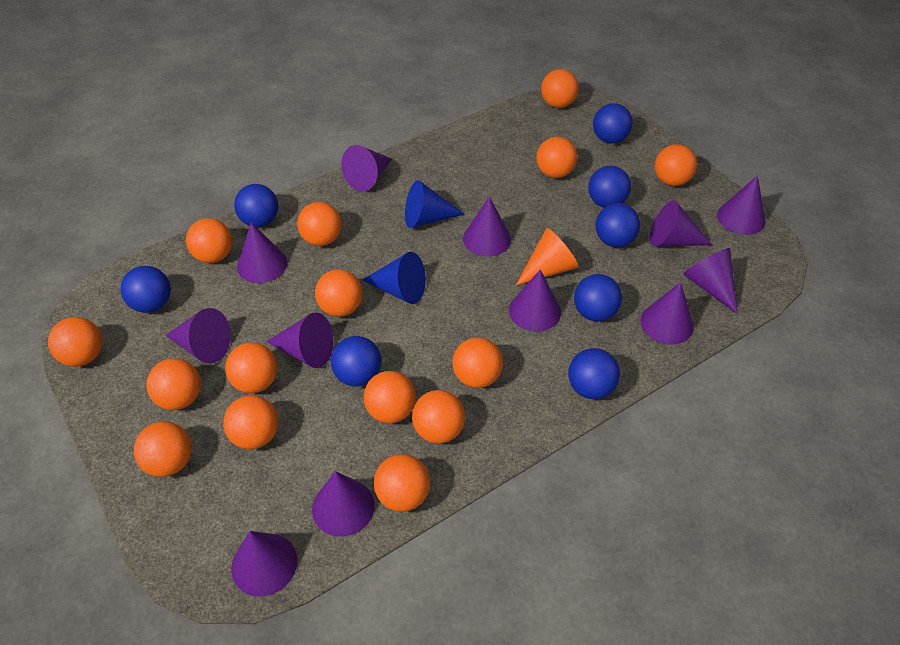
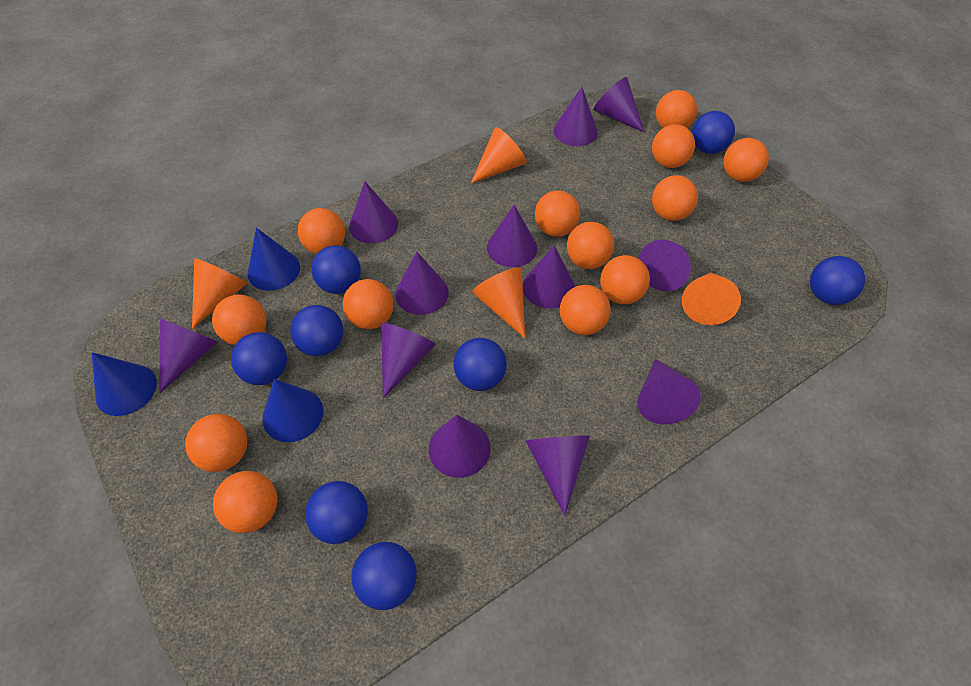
blue cone: 2 -> 3
orange ball: 15 -> 13
orange cone: 1 -> 4

